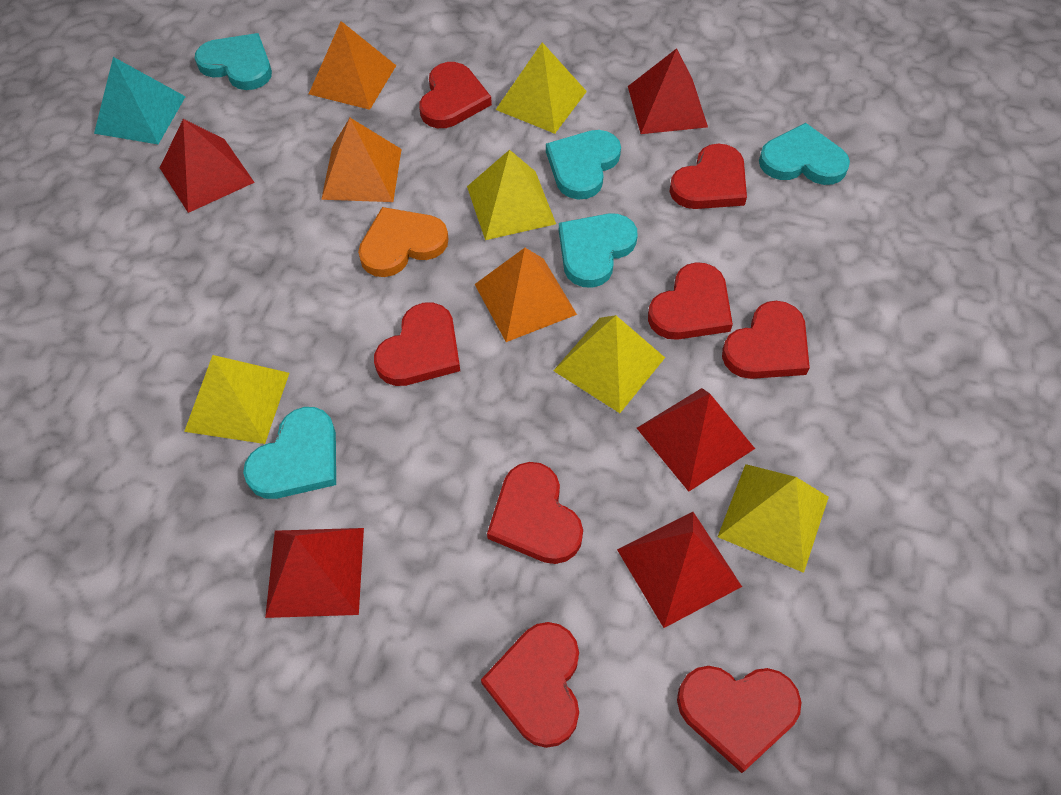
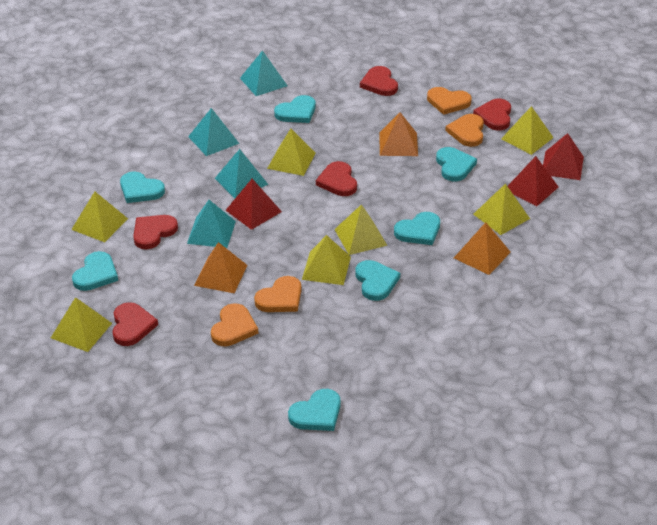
orange heart: 1 -> 4
red heart: 8 -> 5
red pyramid: 5 -> 3
turquoise heart: 5 -> 7
turquoise pyramid: 1 -> 4
yellow pyramid: 5 -> 7

